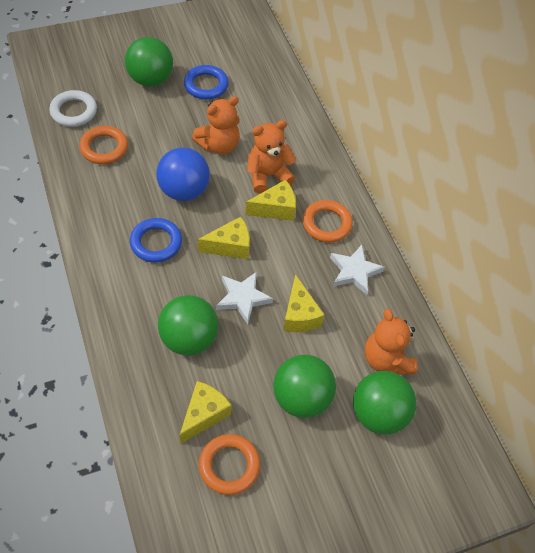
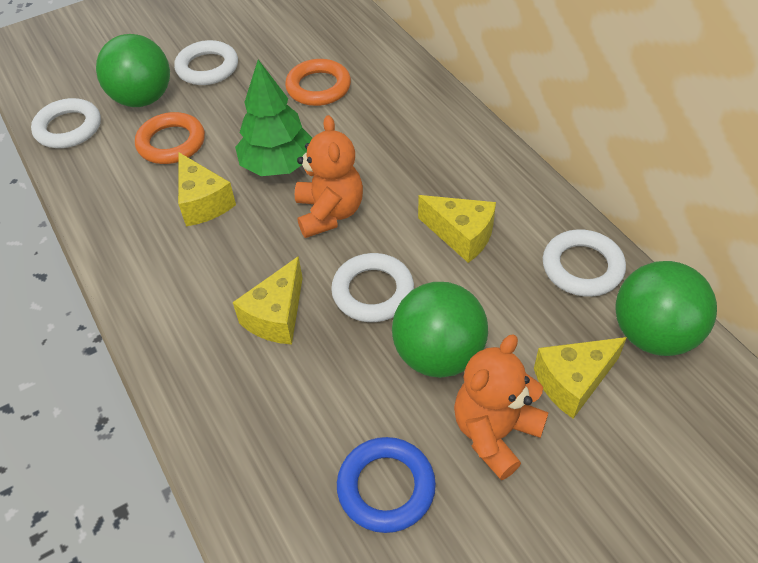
blue ball: 1 -> 0
blue ring: 2 -> 1
green ball: 4 -> 3
green tree: 0 -> 1
orange ring: 3 -> 2
orange teddy bear: 3 -> 2
white ring: 1 -> 4
white star: 2 -> 0

